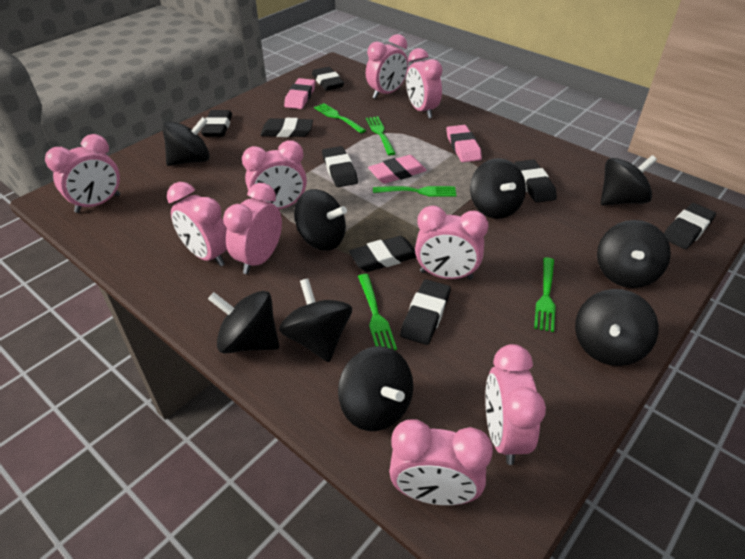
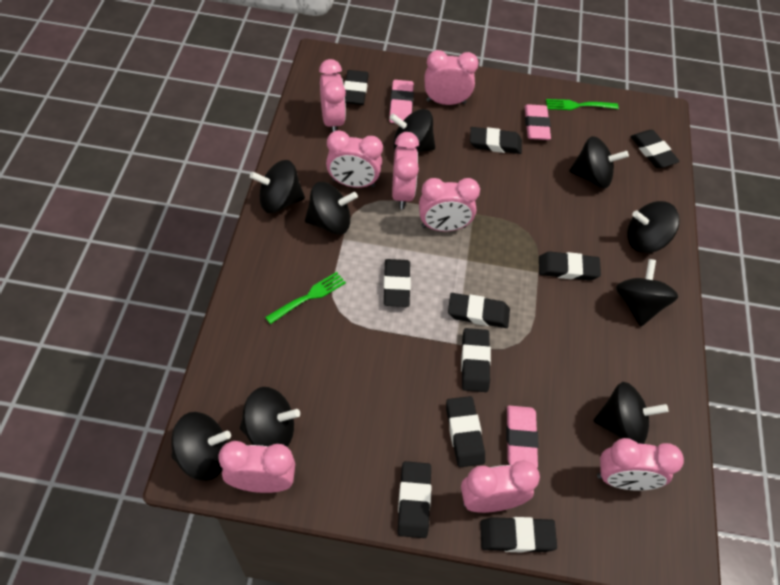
black eraser: 8 -> 10
green fork: 5 -> 2
pink clock: 9 -> 8

